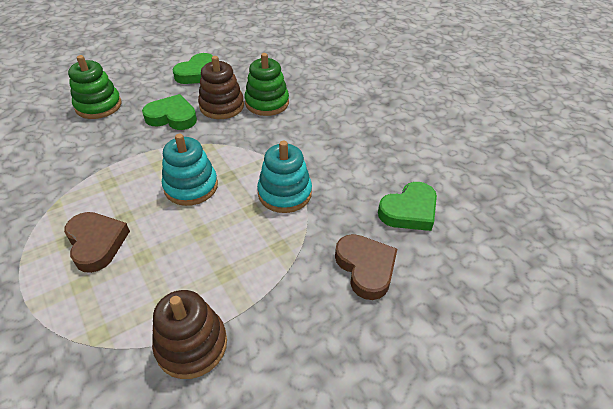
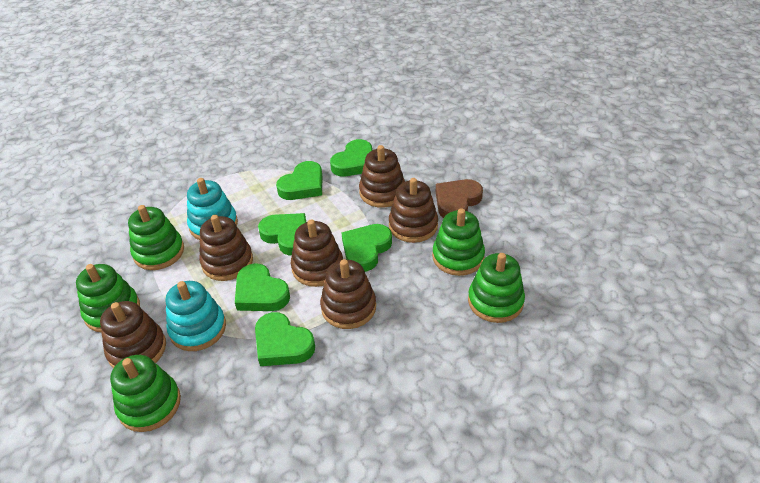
brown heart: 2 -> 1
brown stacking toy: 2 -> 6
green heart: 3 -> 6
green stacking toy: 2 -> 5

